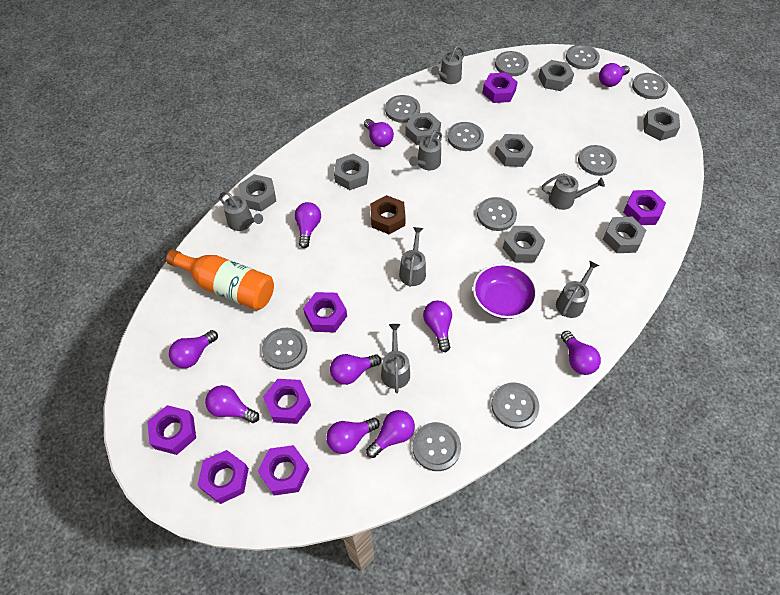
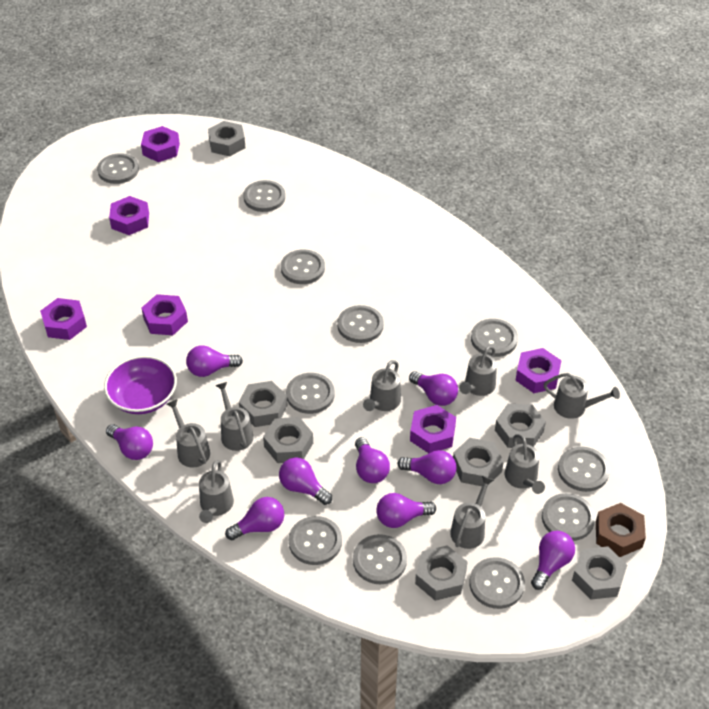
grey button: 10 -> 11
grey nut: 8 -> 7
grey watering can: 7 -> 8
orange bottle: 1 -> 0
purple light bulb: 10 -> 9
purple nut: 7 -> 6

